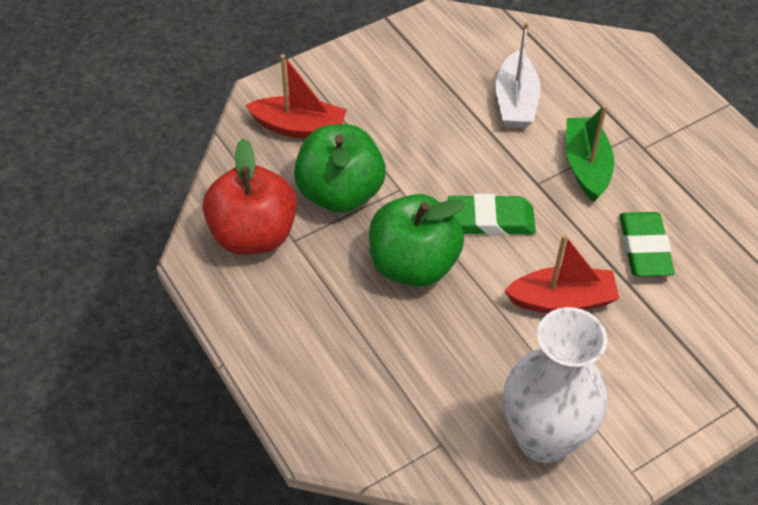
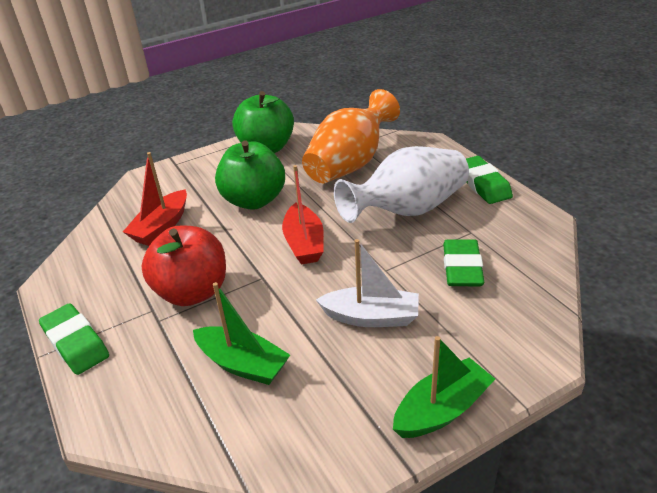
green boat: 1 -> 2
green eraser: 2 -> 3
orange vase: 0 -> 1

